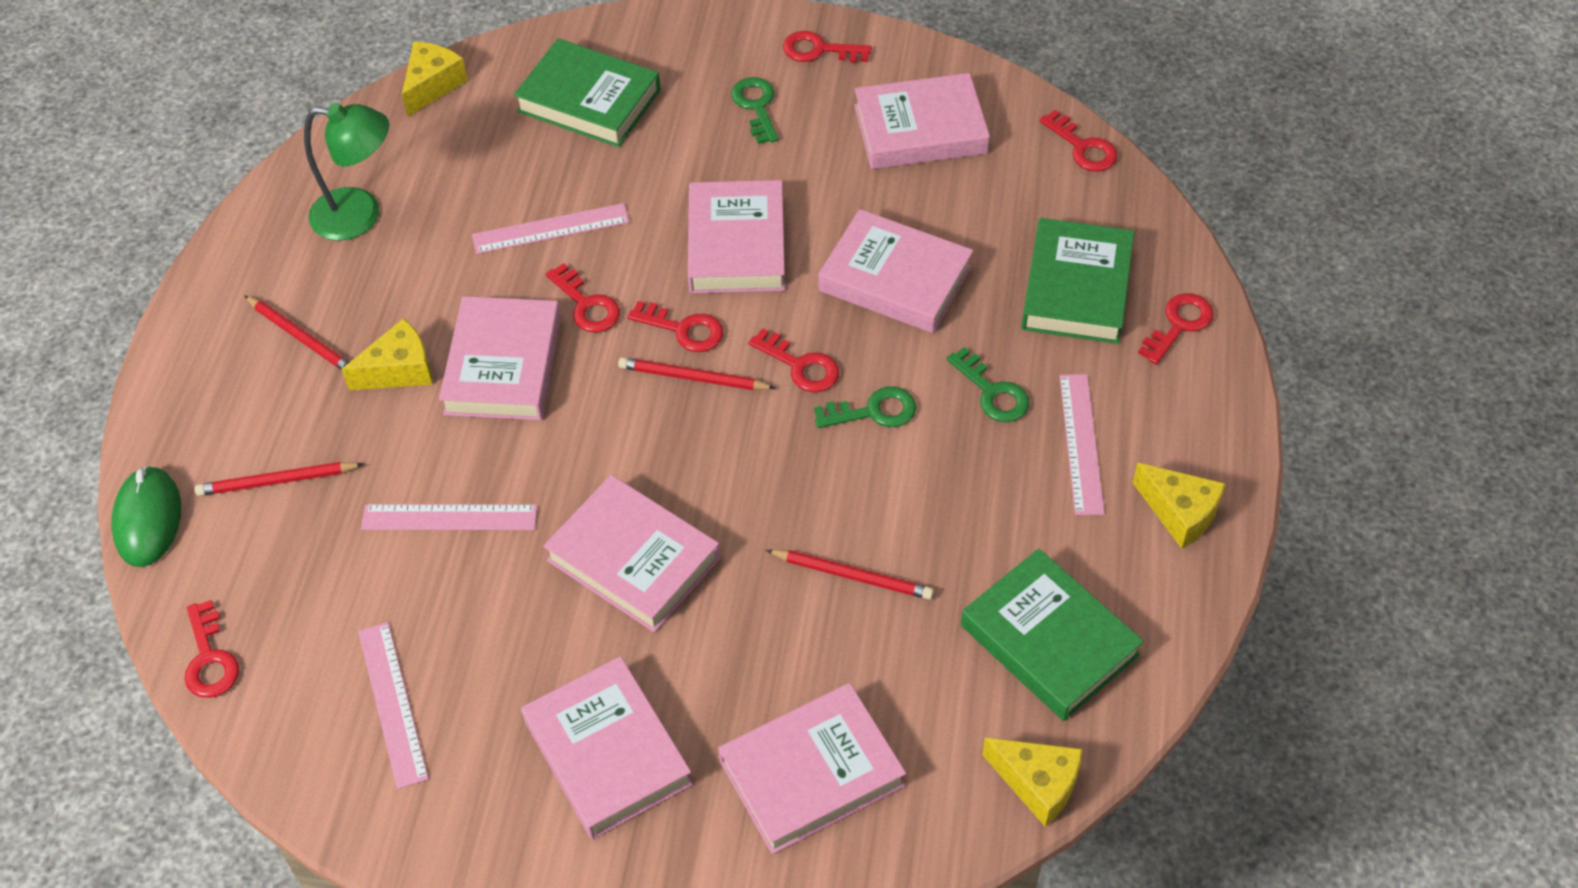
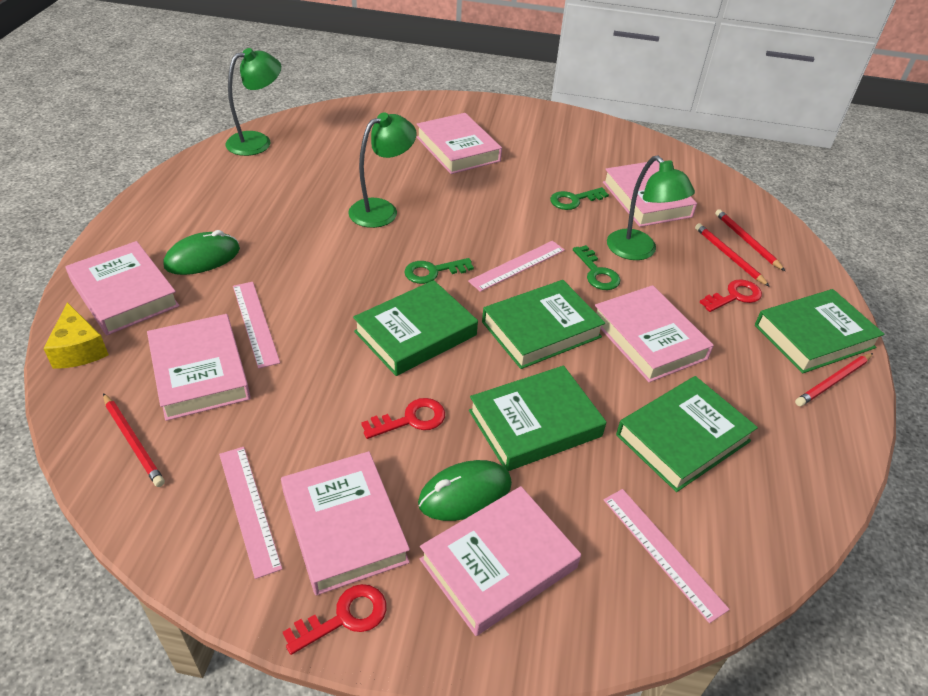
green book: 3 -> 5
green lamp: 1 -> 3
green mouse: 1 -> 2
red key: 7 -> 3
yellow cheese: 4 -> 1

